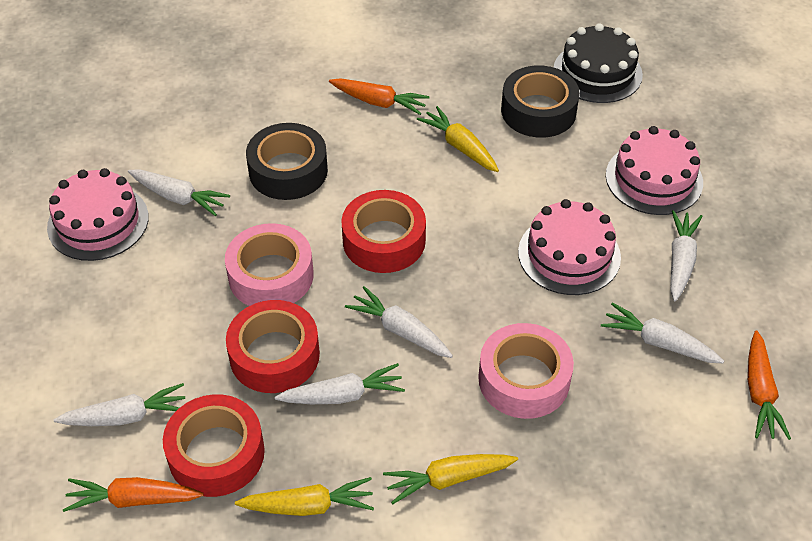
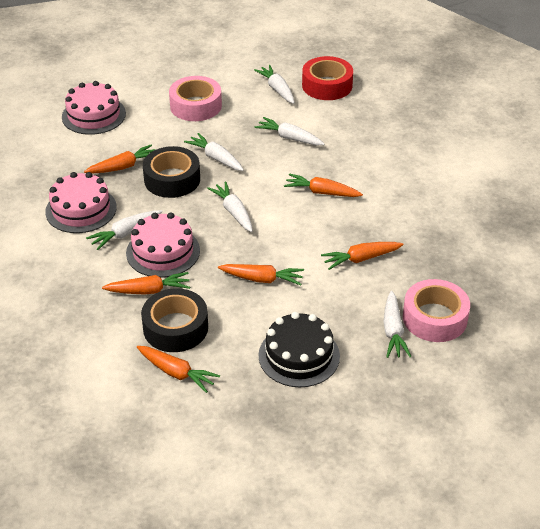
orange carrot: 3 -> 6
red tape: 3 -> 1
yellow carrot: 3 -> 0

